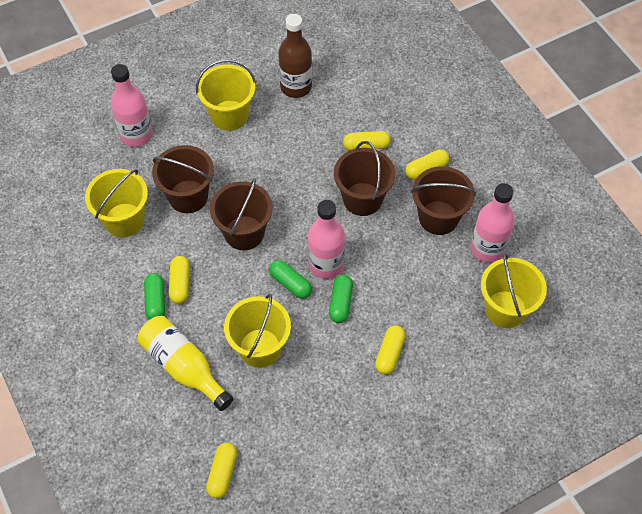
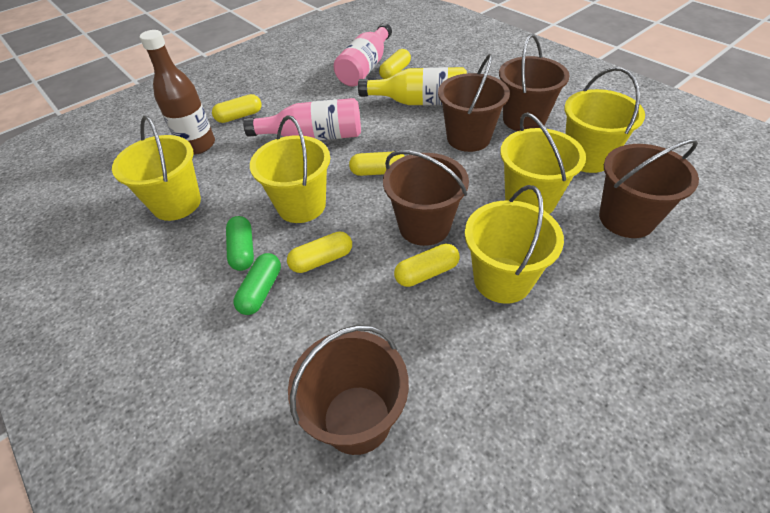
brown bucket: 4 -> 5
green capsule: 3 -> 2
pink bottle: 3 -> 2
yellow bucket: 4 -> 5

